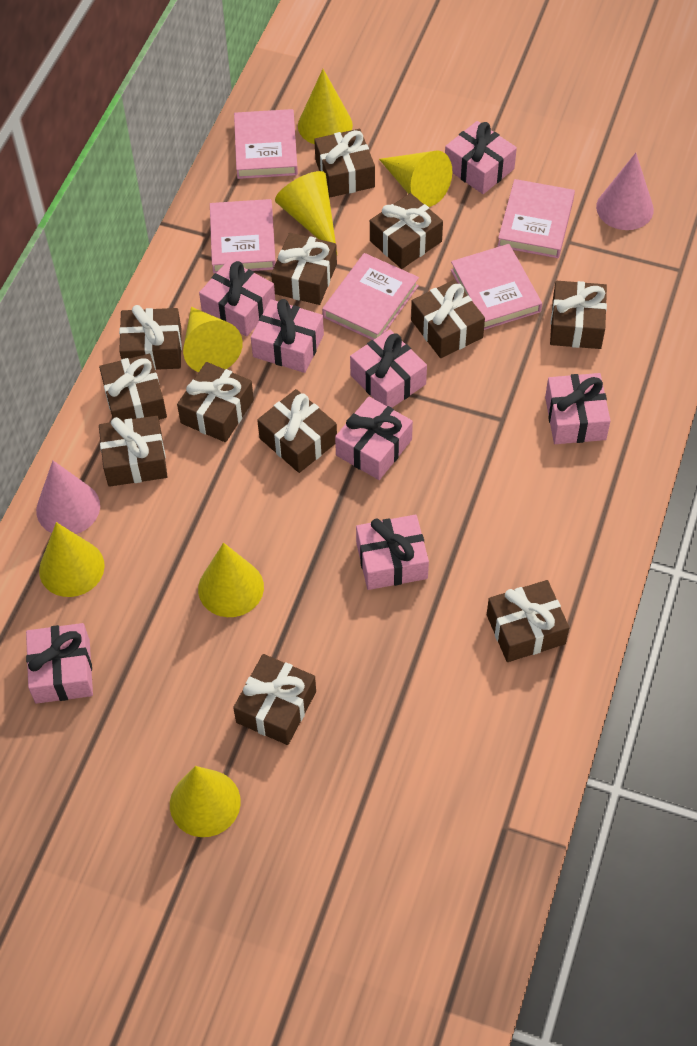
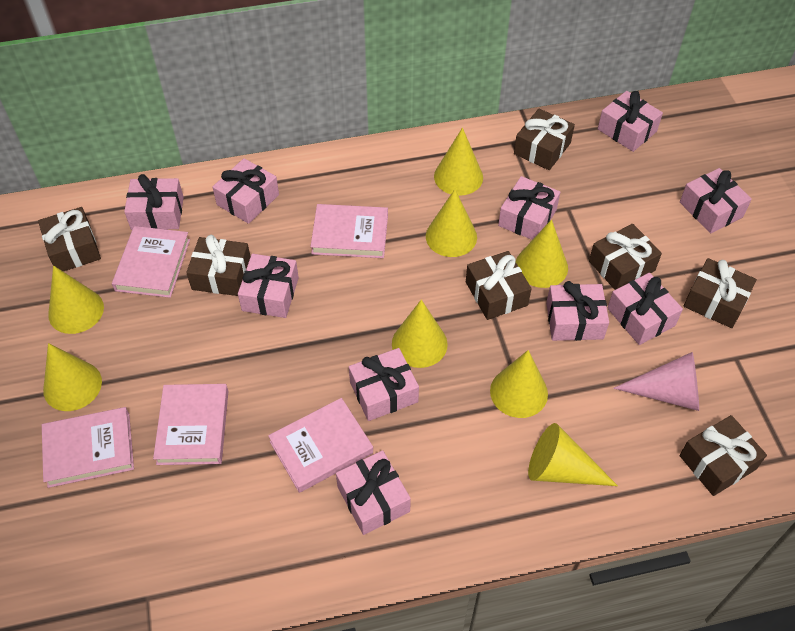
brown gift: 12 -> 7
pink cone: 2 -> 1
pink gift: 8 -> 10
yellow cone: 7 -> 8

